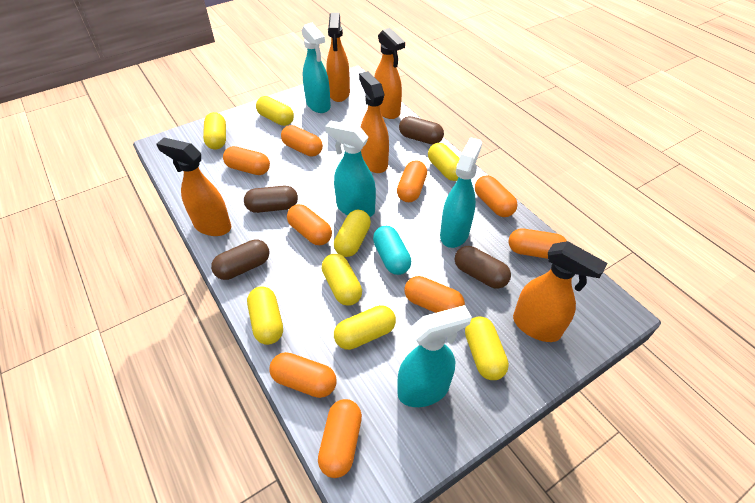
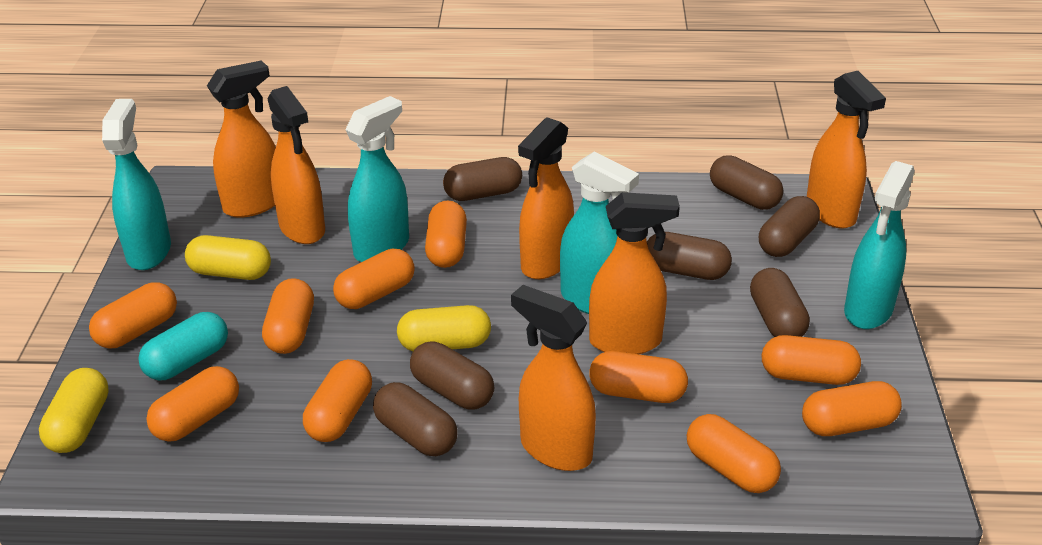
brown capsule: 4 -> 7
orange capsule: 9 -> 10
orange spray bottle: 5 -> 6
yellow capsule: 8 -> 3

